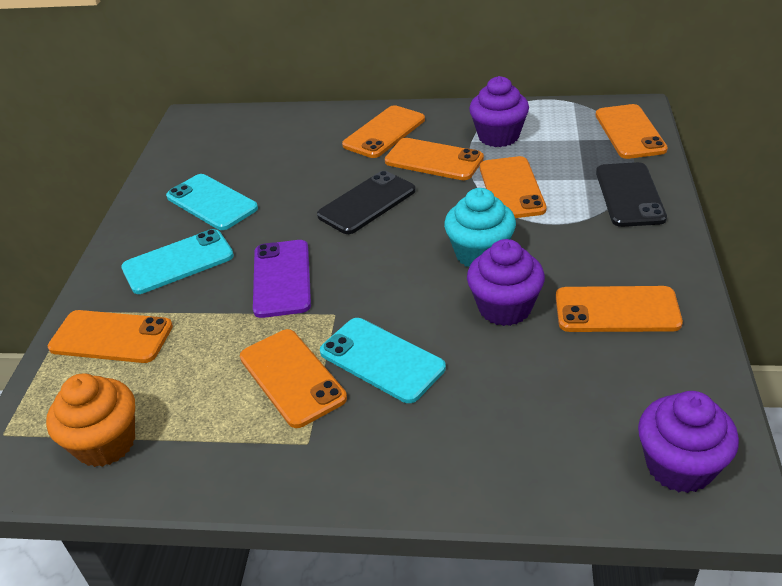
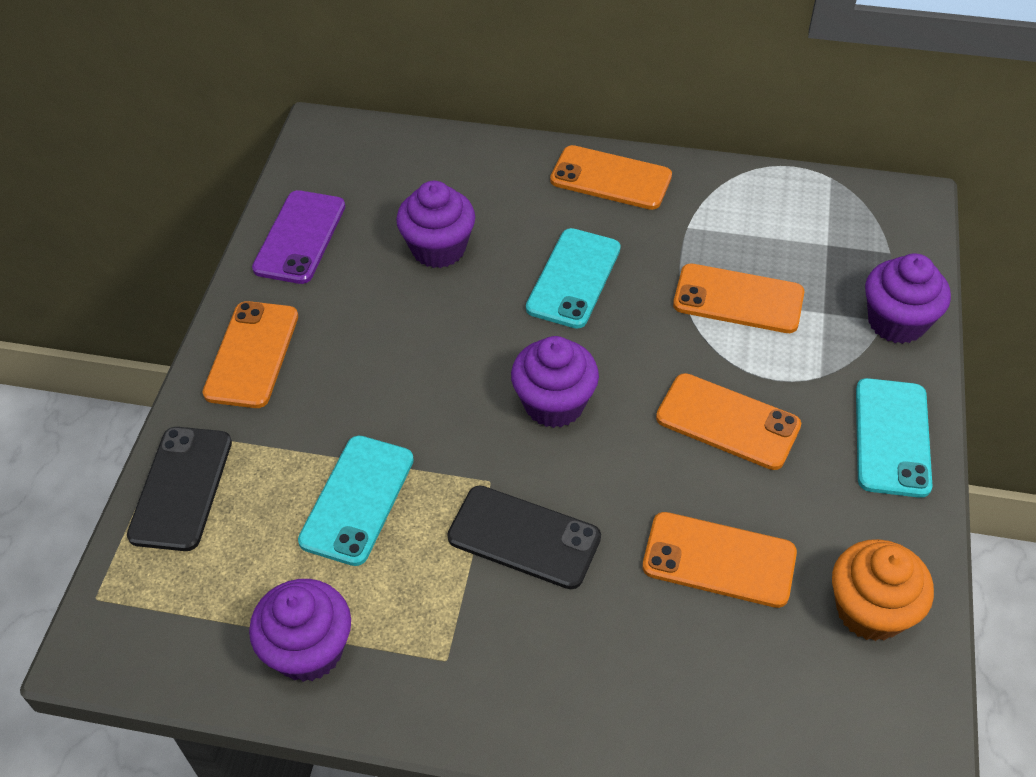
orange phone: 7 -> 5
purple cupcake: 3 -> 4
turquoise cupcake: 1 -> 0

